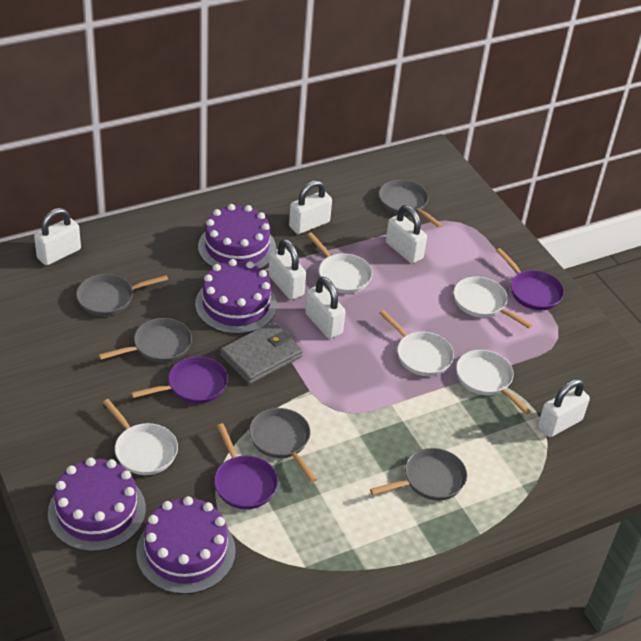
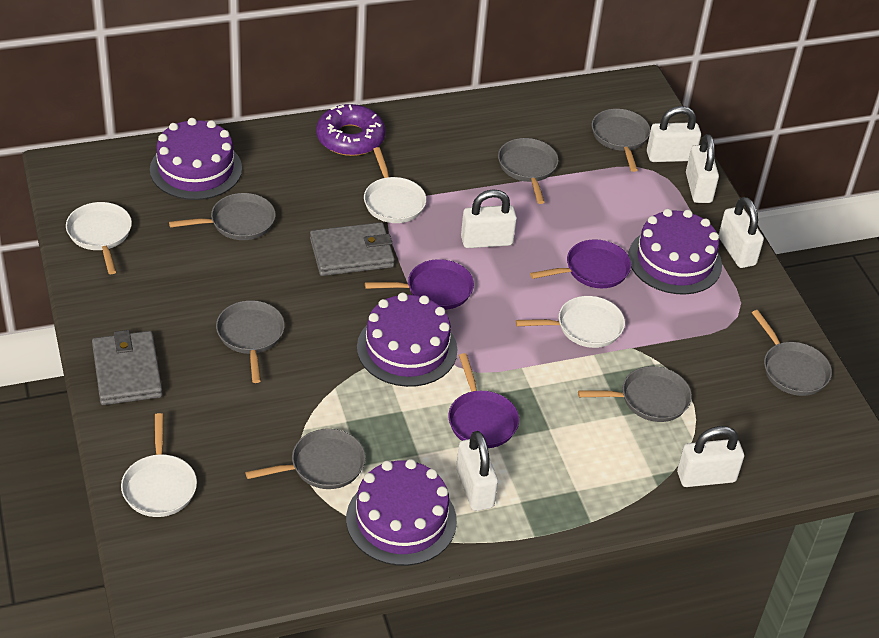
grey pan: 5 -> 7
grey wallet: 1 -> 2
purple donut: 0 -> 1
white pan: 5 -> 4

